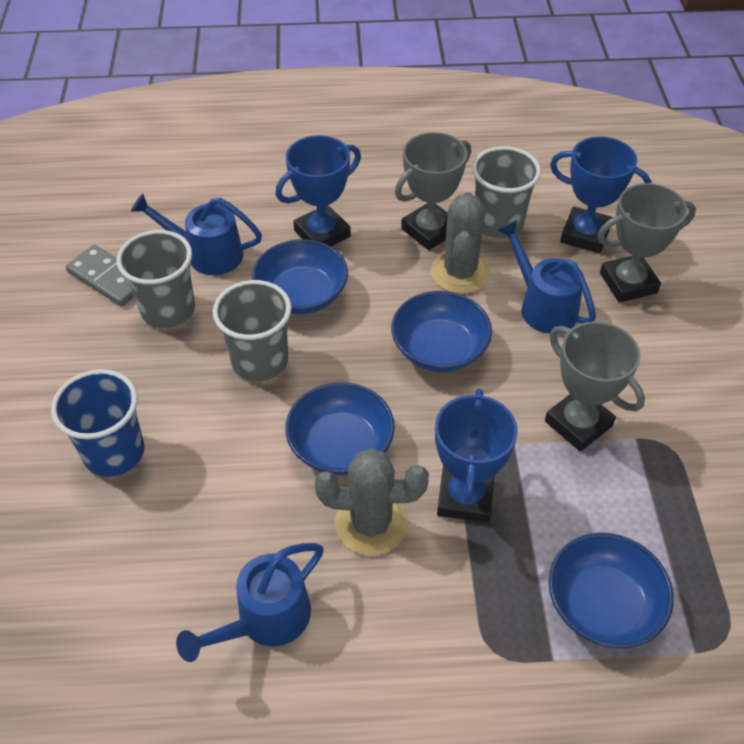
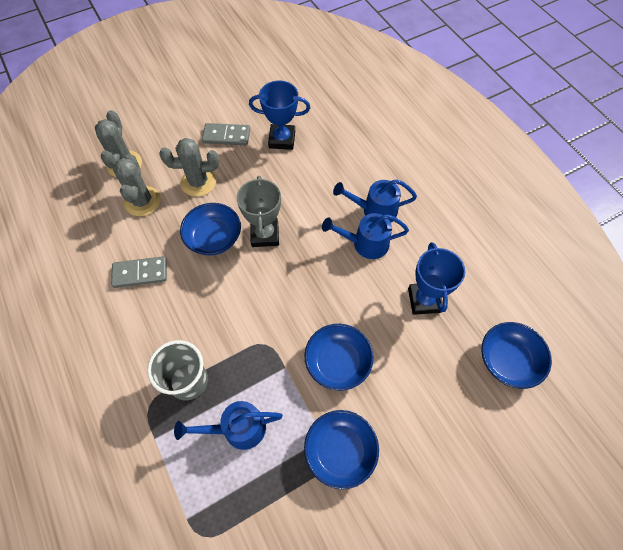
blue cup: 1 -> 0
blue trophy: 3 -> 2
grey cactus: 2 -> 3
grey cup: 3 -> 1
grey domino: 1 -> 2
grey trophy: 3 -> 1

